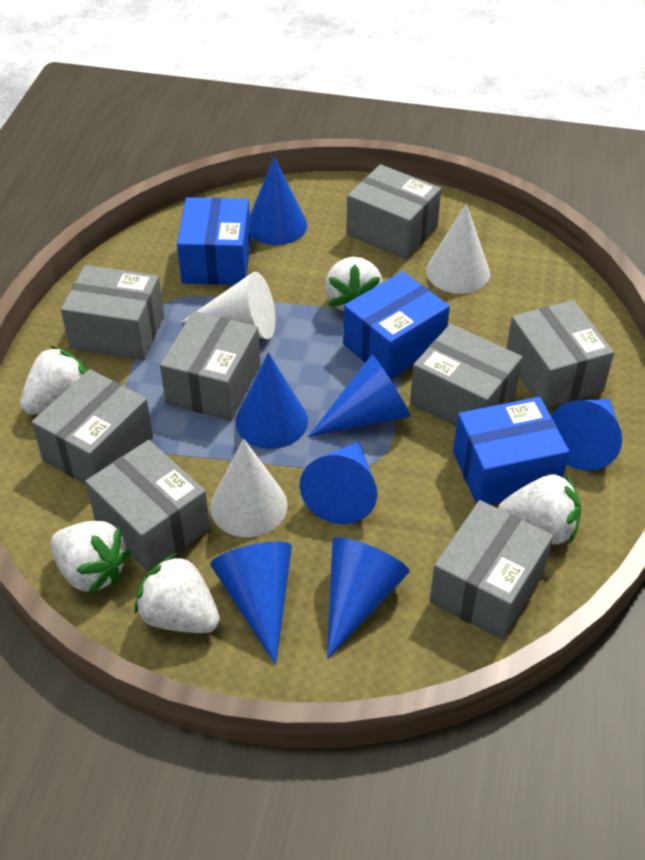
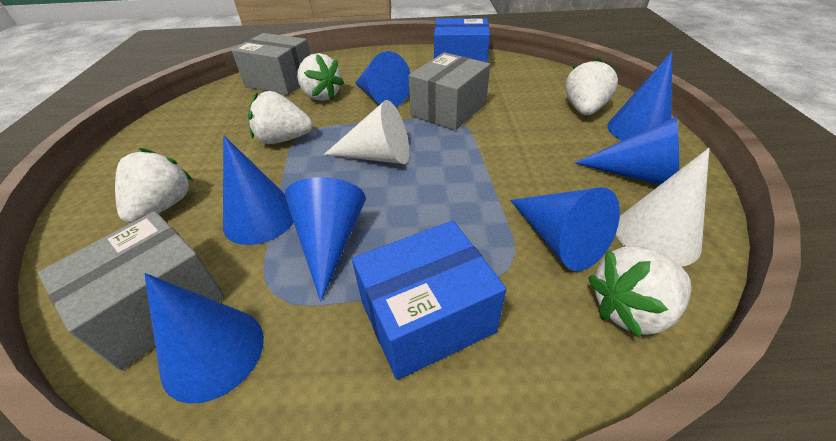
blue box: 3 -> 2
grey box: 8 -> 3
white cone: 3 -> 2

